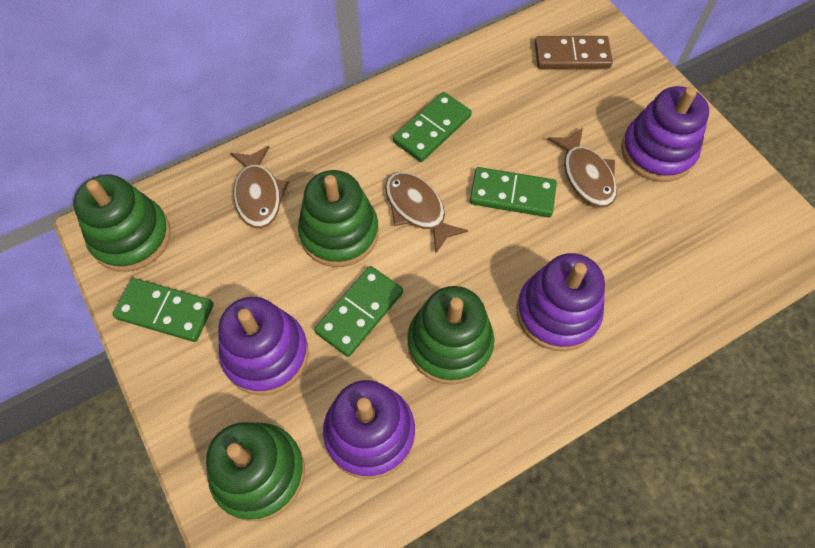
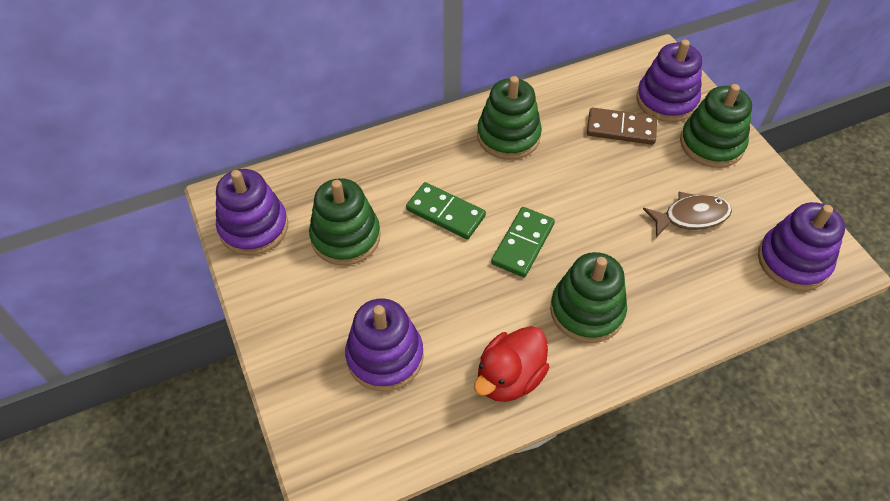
brown fish: 3 -> 1
green domino: 4 -> 2
red duck: 0 -> 1

